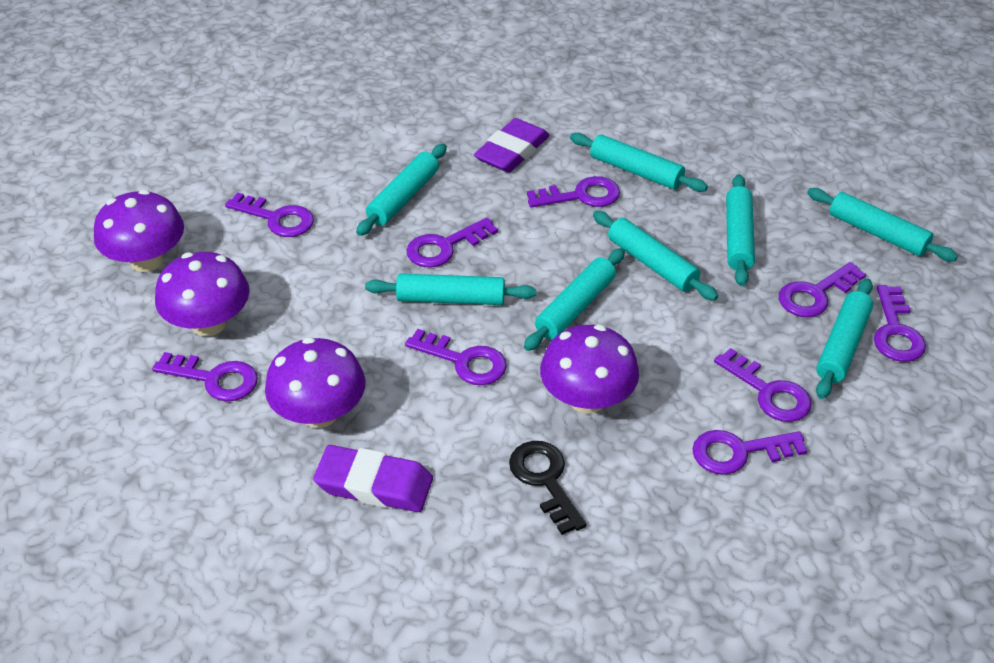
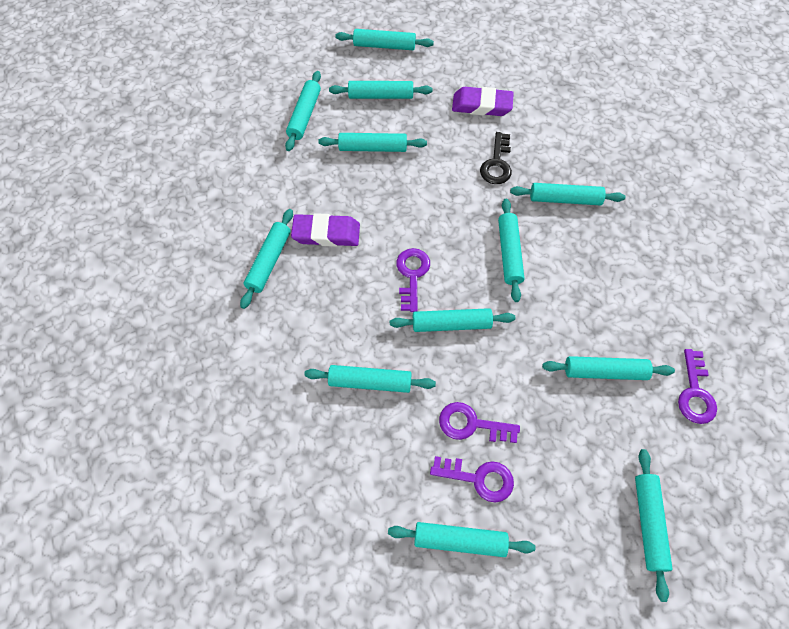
purple key: 9 -> 4
purple mushroom: 4 -> 0
turquoise rolling pin: 8 -> 12

